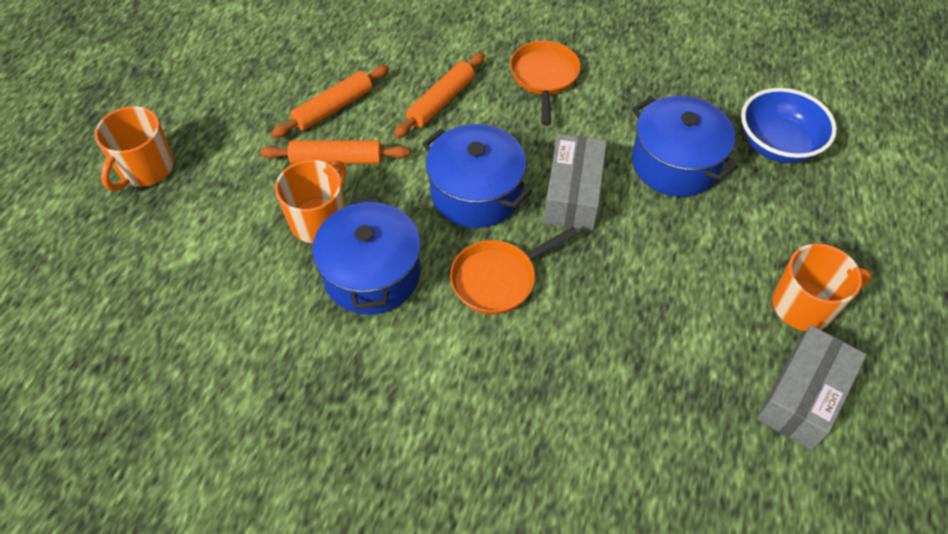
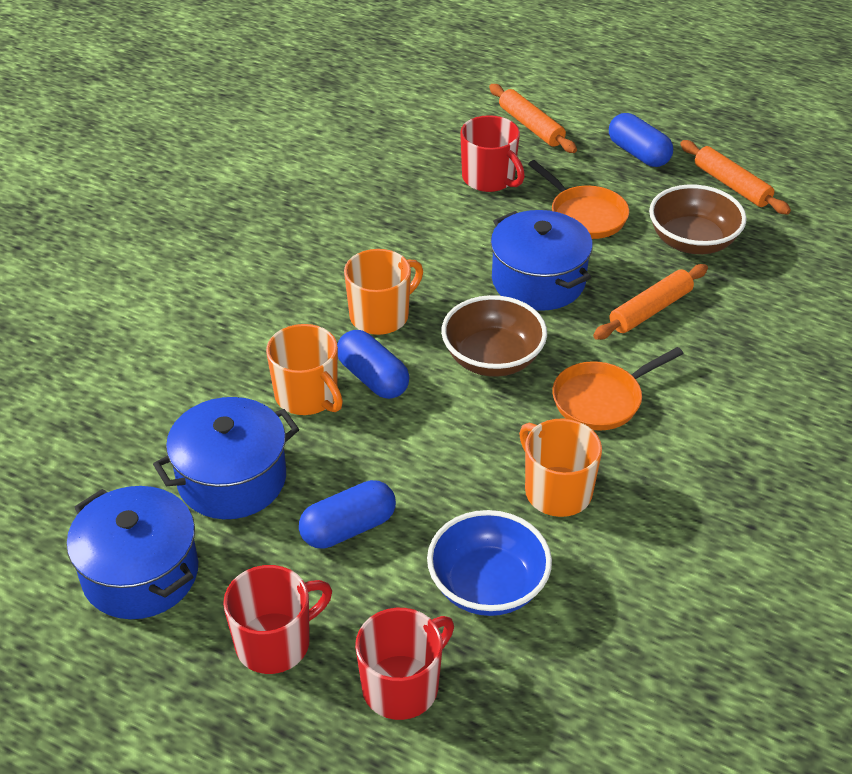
blue capsule: 0 -> 3
brown bowl: 0 -> 2
grey box: 2 -> 0
red mug: 0 -> 3

